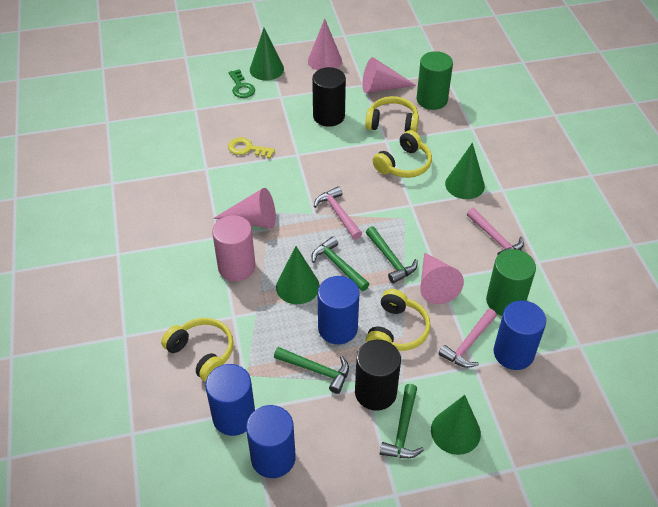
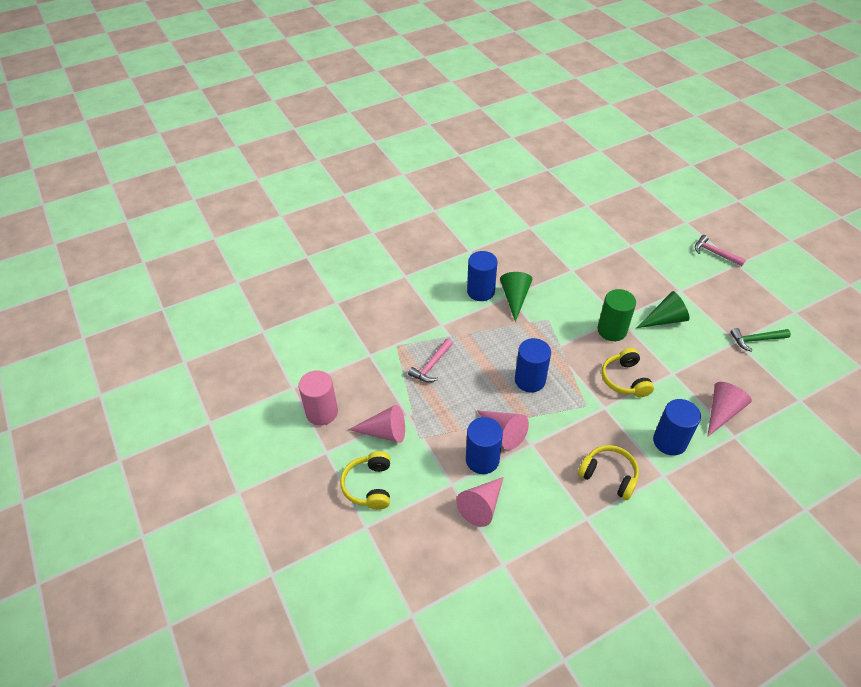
black cylinder: 2 -> 0
green cone: 4 -> 2
green cylinder: 2 -> 1
green hammer: 4 -> 1
green key: 1 -> 0
pink hammer: 3 -> 2
yellow headphones: 4 -> 3
yellow key: 1 -> 0

